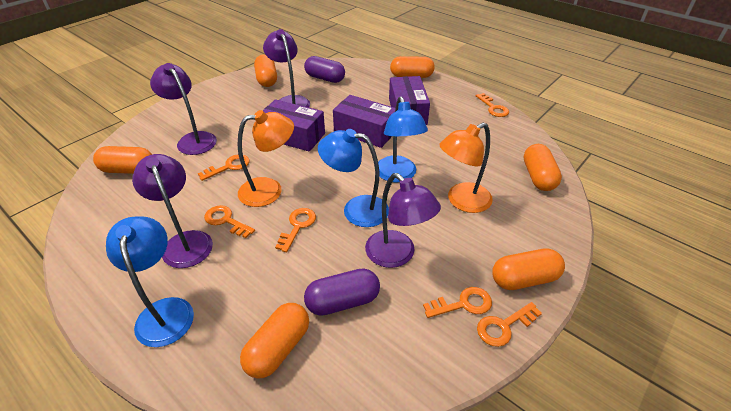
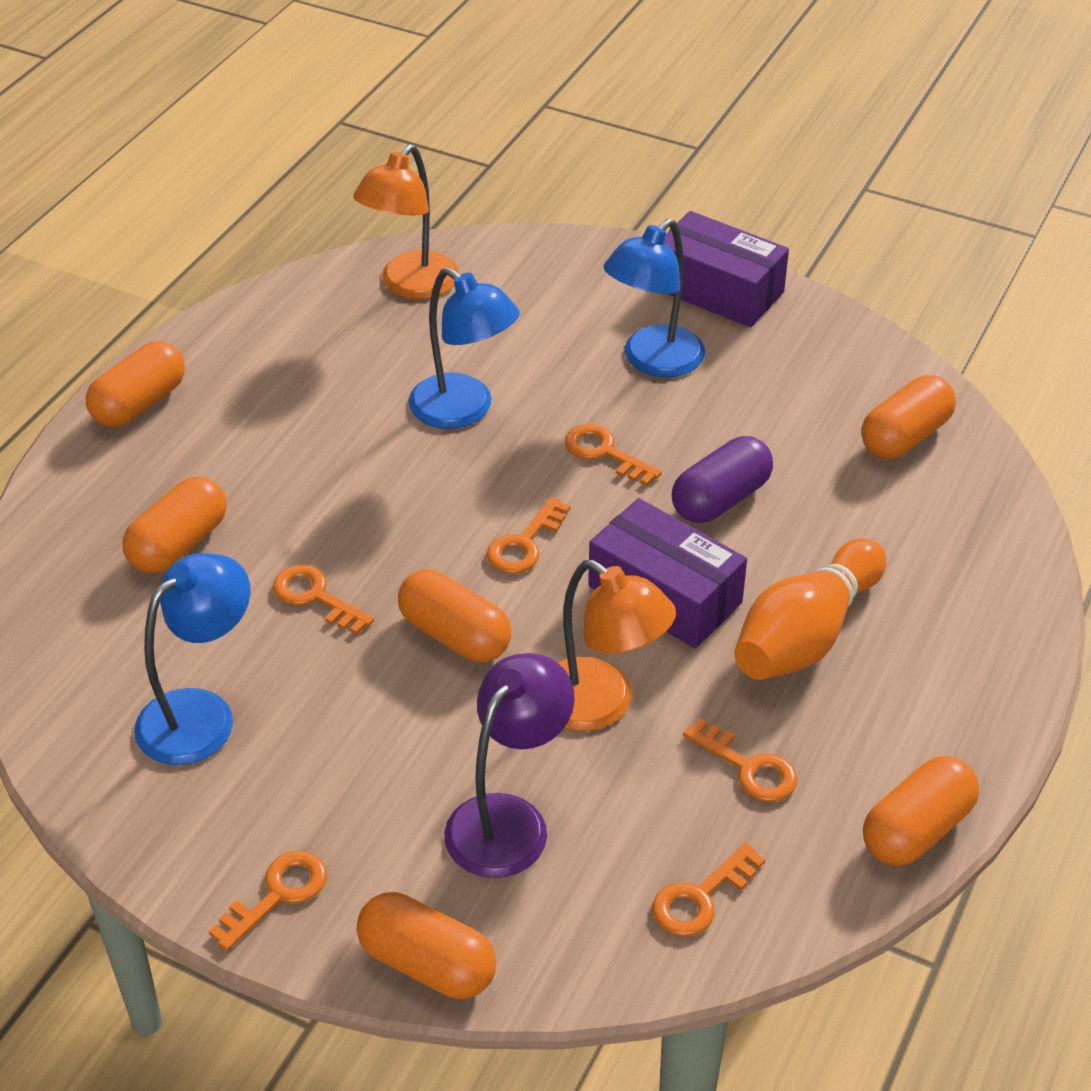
orange bowling pin: 0 -> 1
purple box: 3 -> 2
purple capsule: 2 -> 1
purple lamp: 4 -> 1

